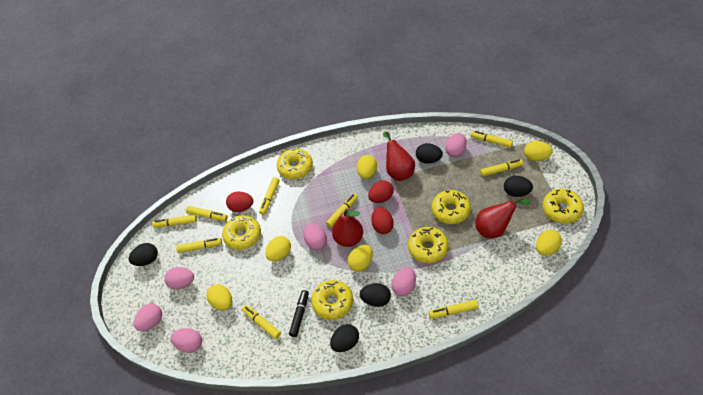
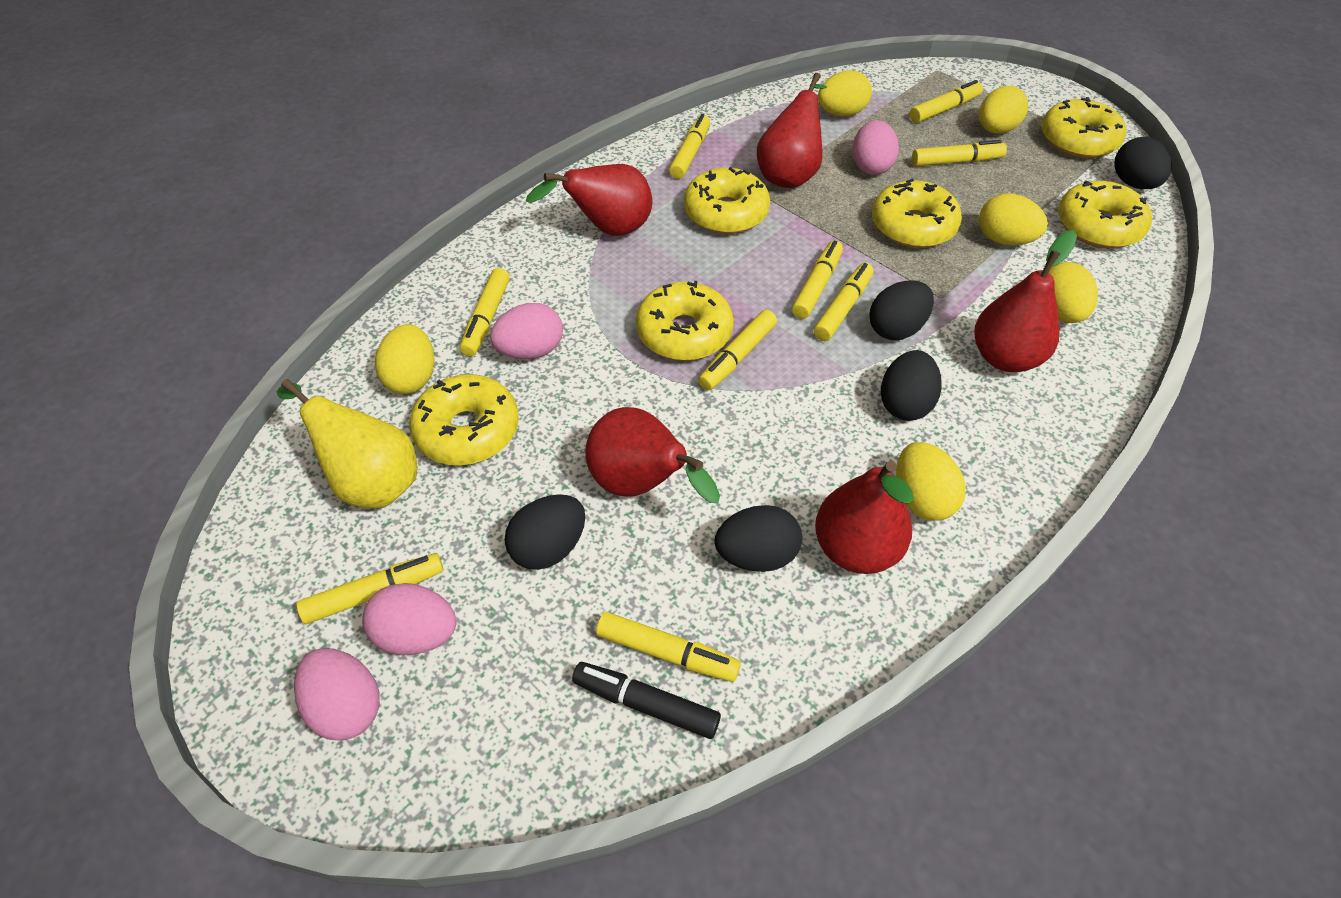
pink egg: 6 -> 4
red egg: 3 -> 0
red pear: 3 -> 5
yellow pear: 0 -> 1

